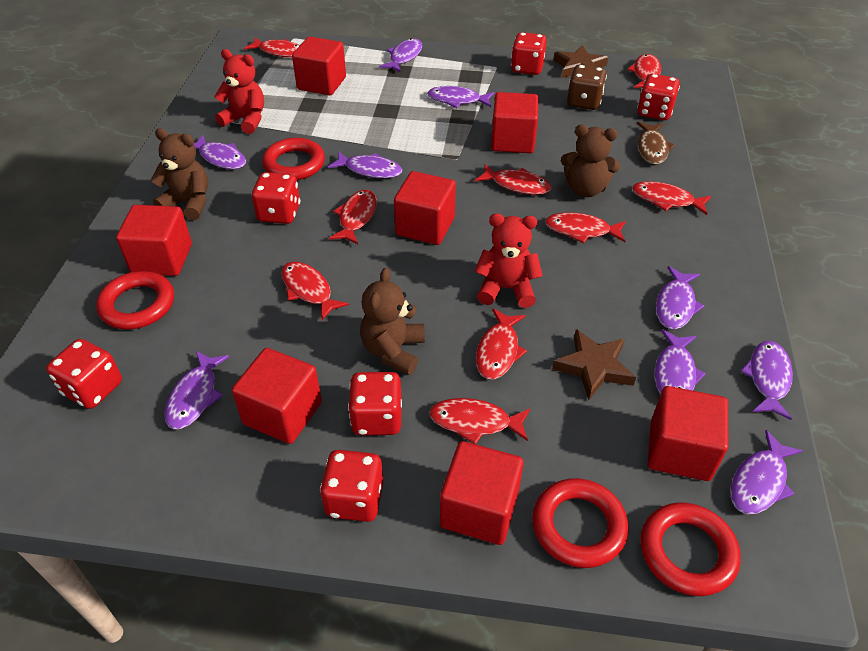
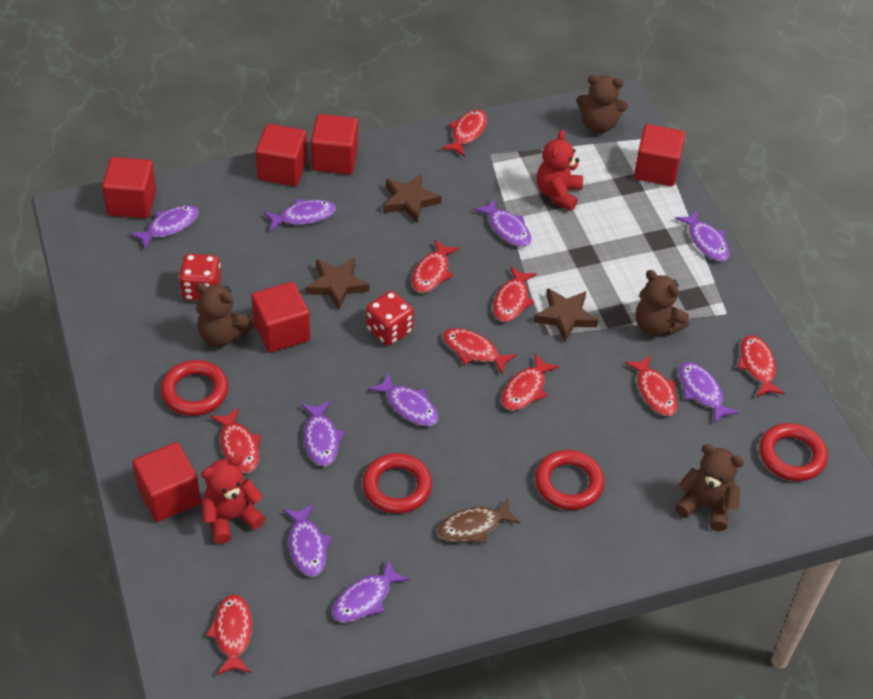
brown dice: 1 -> 0
brown star: 2 -> 3
brown teddy bear: 3 -> 4
red cube: 7 -> 6
red dice: 6 -> 2

